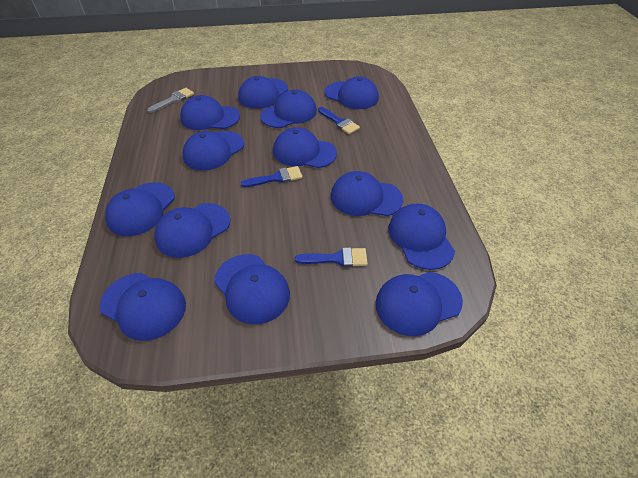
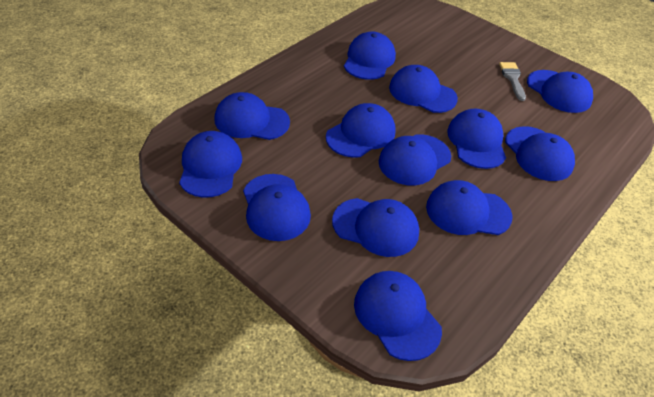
blue brush: 3 -> 0

